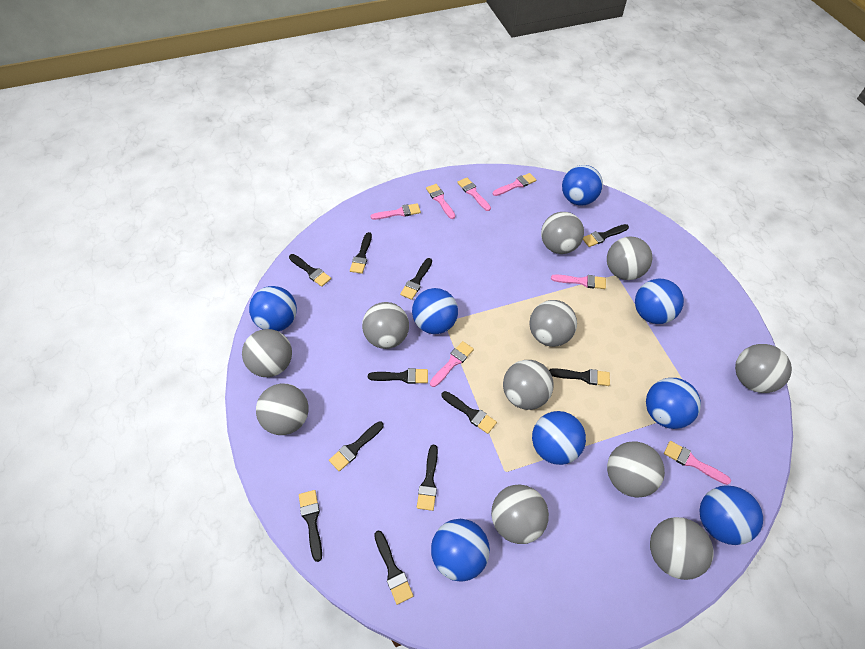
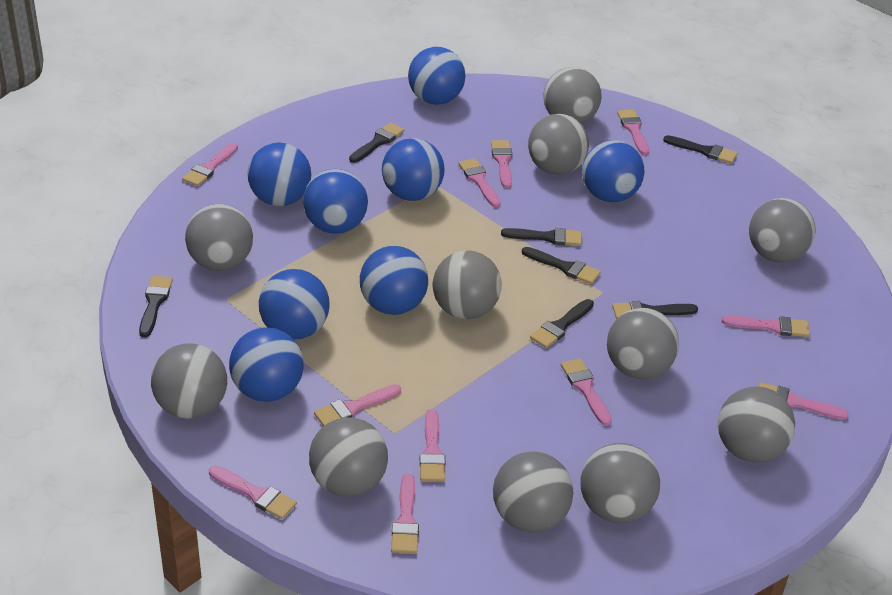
black brush: 11 -> 7
pink brush: 7 -> 11

